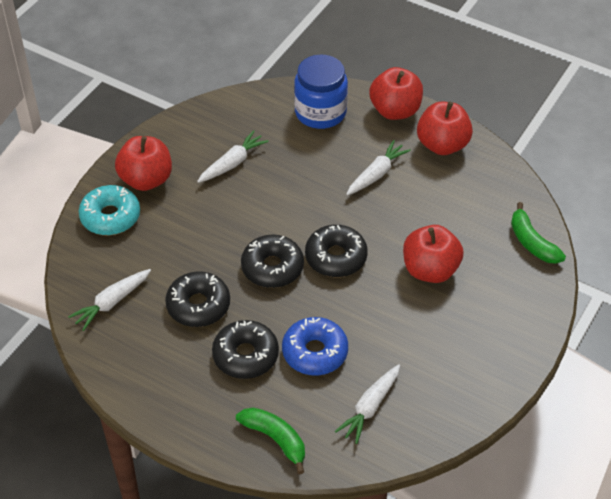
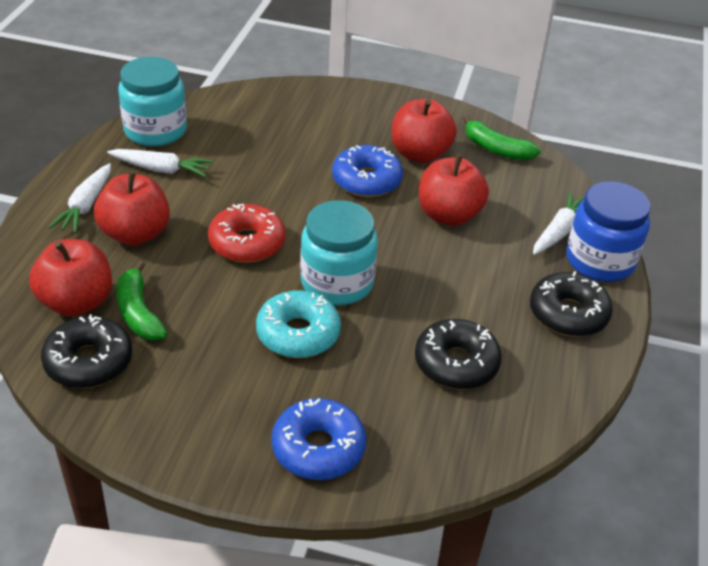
black donut: 4 -> 3
blue donut: 1 -> 2
red donut: 0 -> 1
turquoise jar: 0 -> 2
white carrot: 4 -> 3

